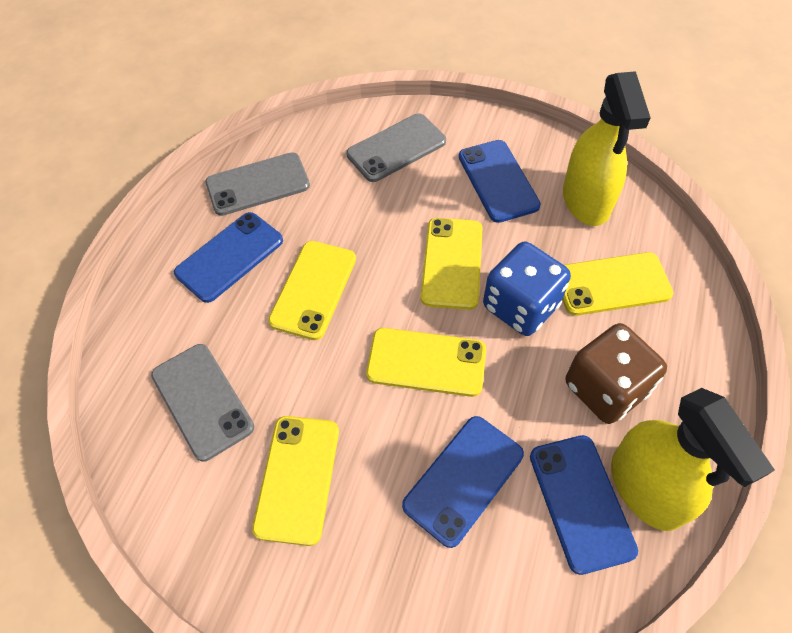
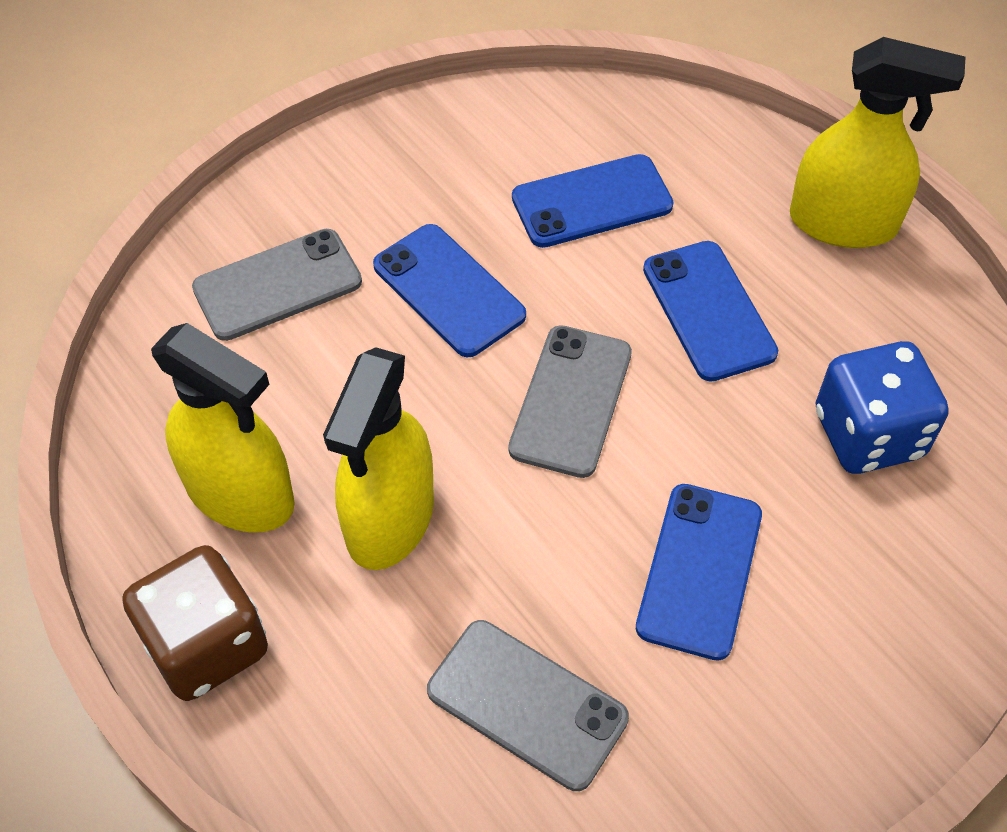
yellow phone: 5 -> 0
yellow spray bottle: 2 -> 3

